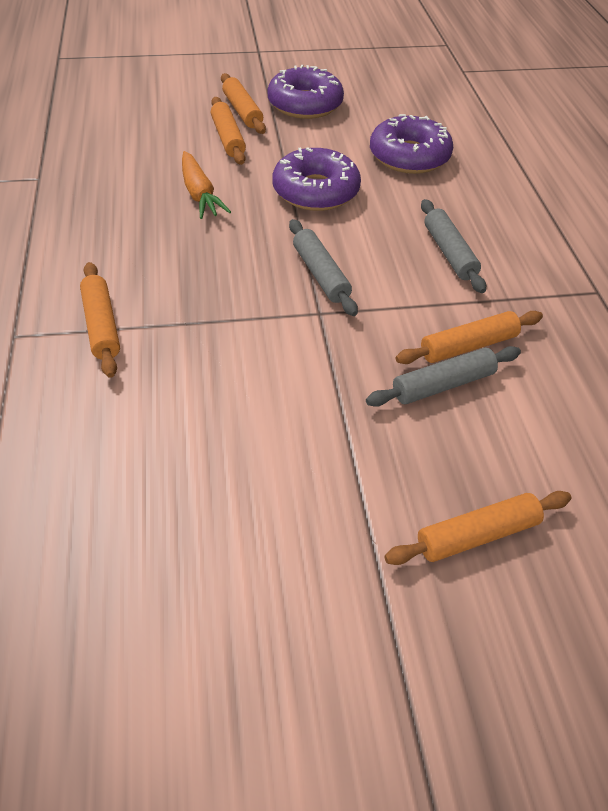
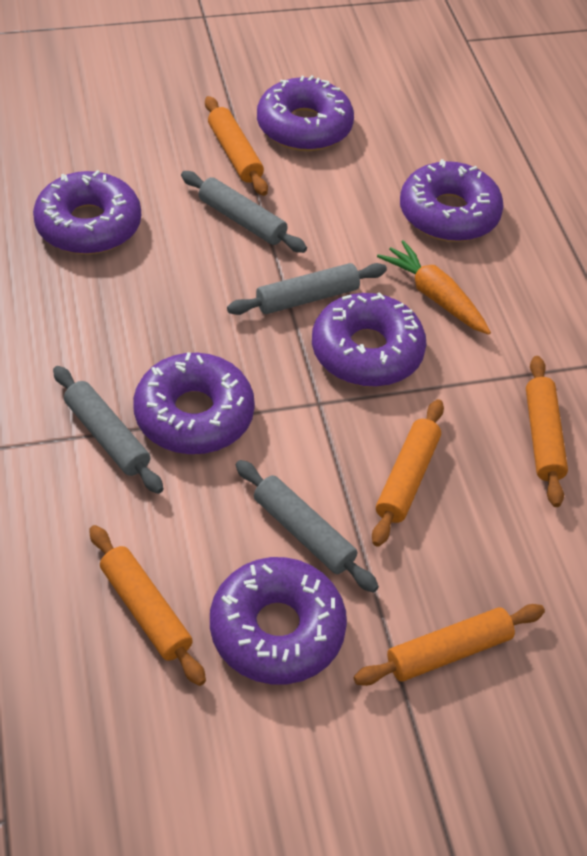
grey rolling pin: 3 -> 4
purple donut: 3 -> 6

